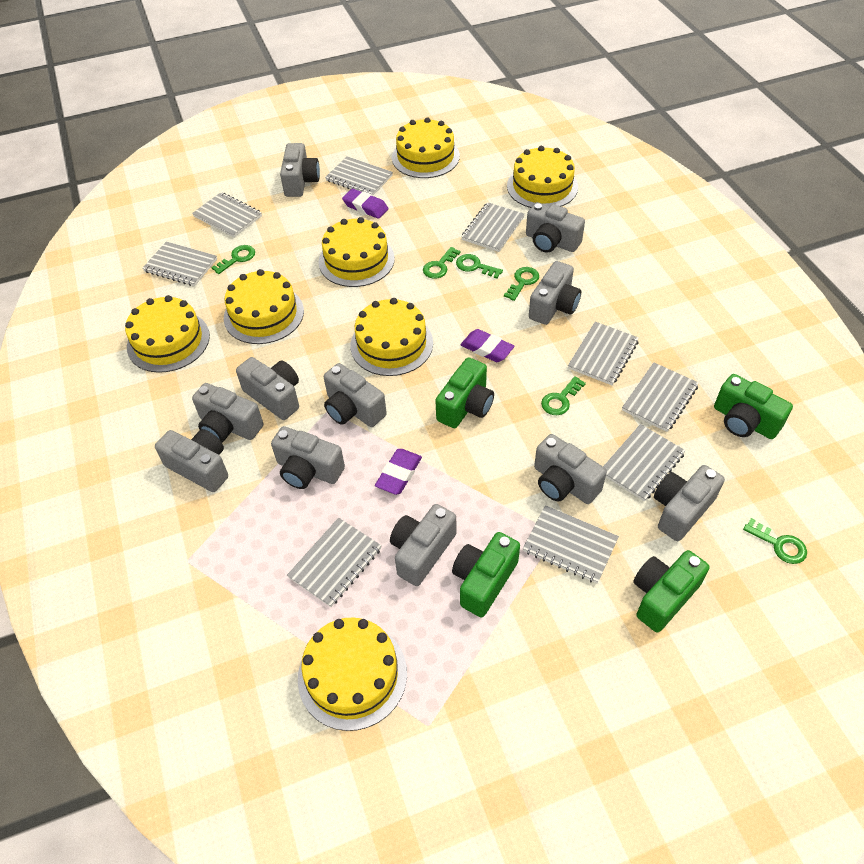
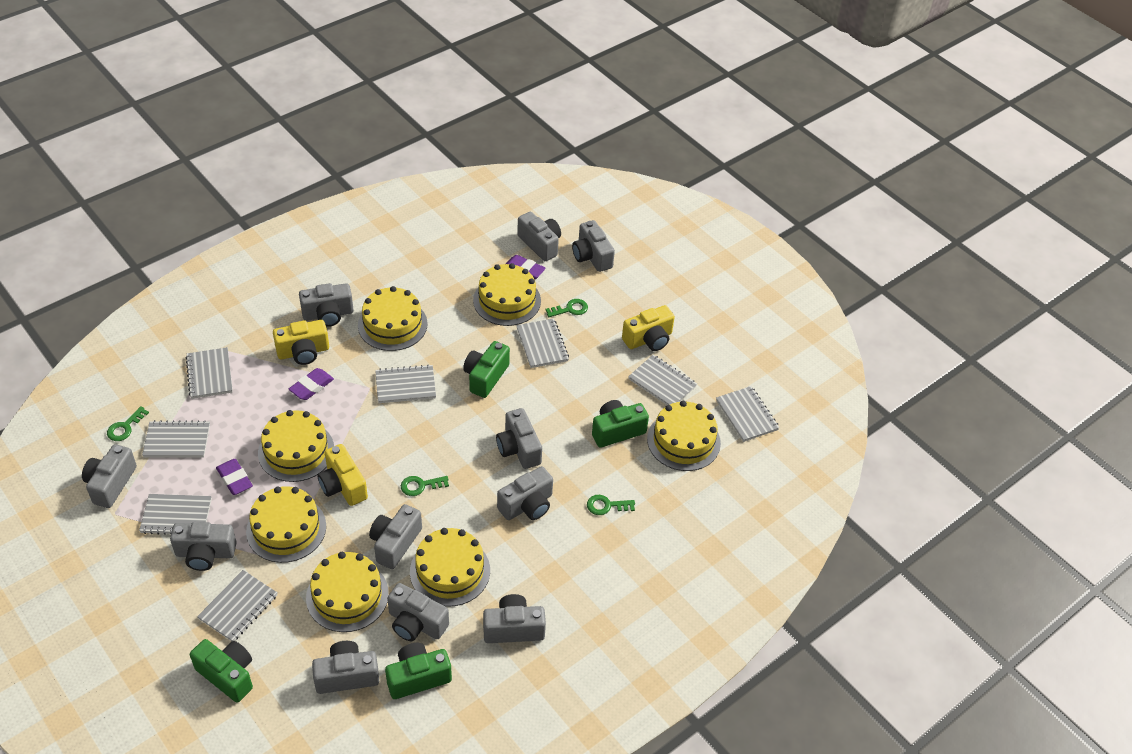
green key: 6 -> 4
grey notebook: 9 -> 8
yellow camera: 0 -> 3

